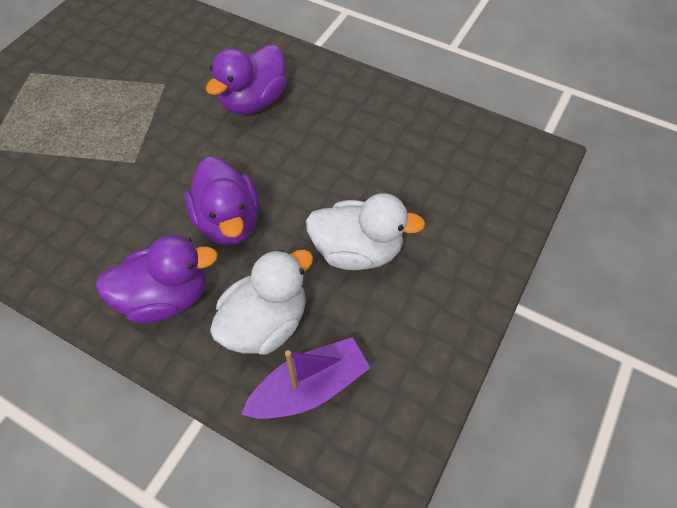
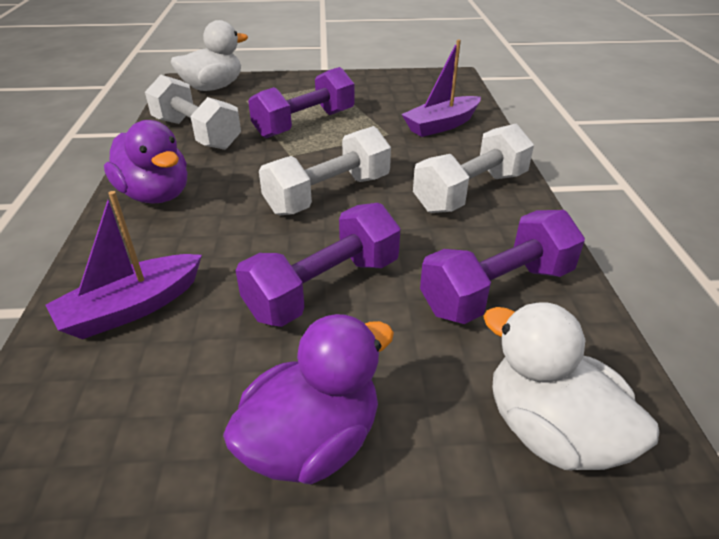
purple boat: 1 -> 2
purple duck: 3 -> 2
purple dumbbell: 0 -> 3
white dumbbell: 0 -> 3

